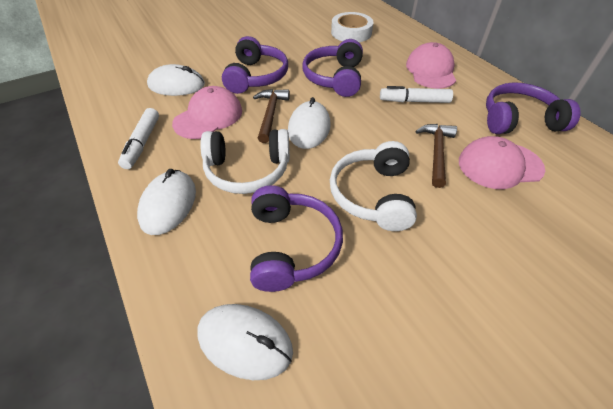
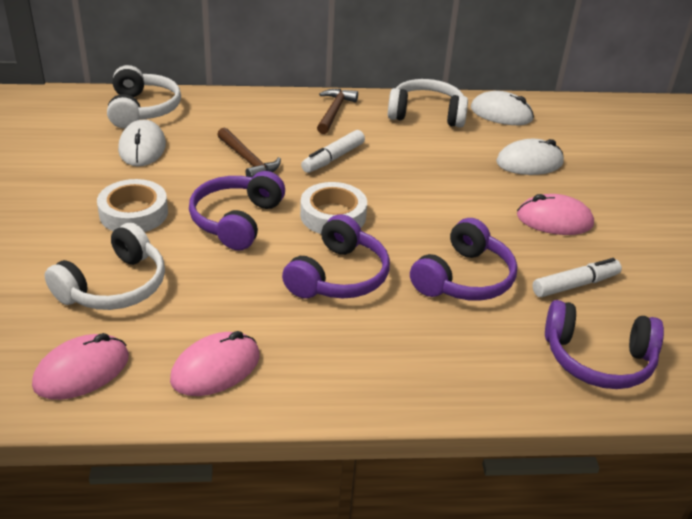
pink cap: 3 -> 0
pink mouse: 0 -> 3
white headphones: 2 -> 3
white mouse: 4 -> 3
white tape: 1 -> 2

